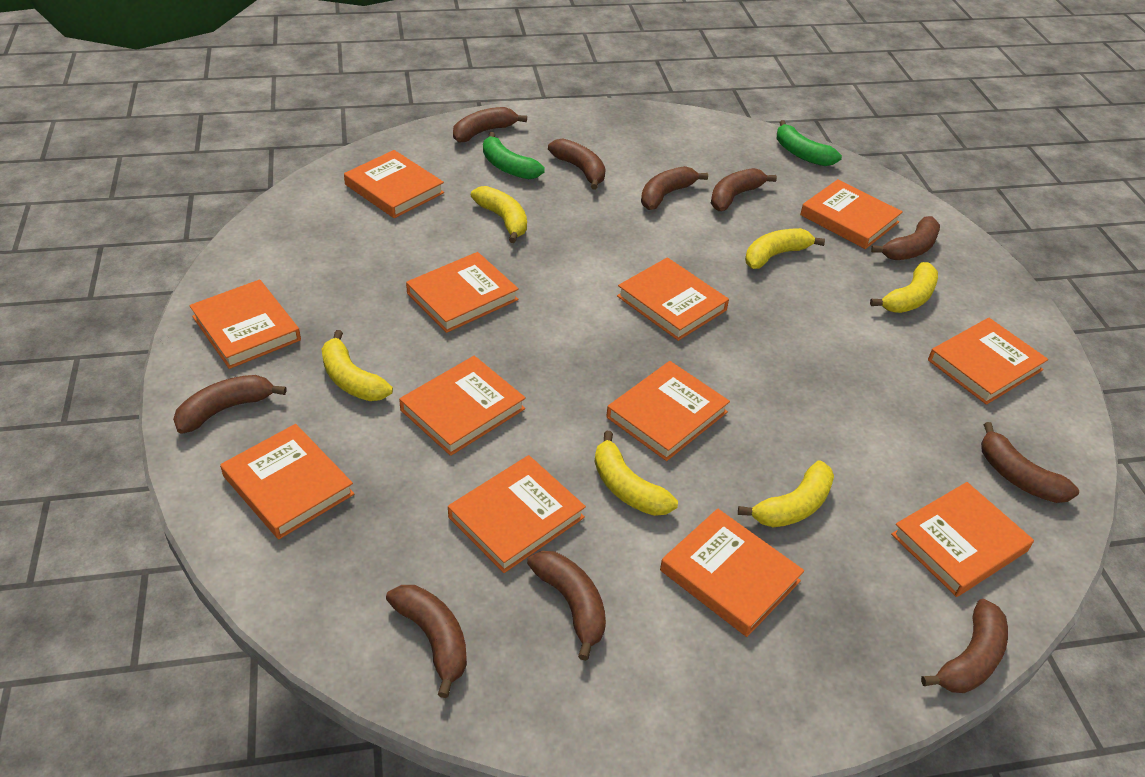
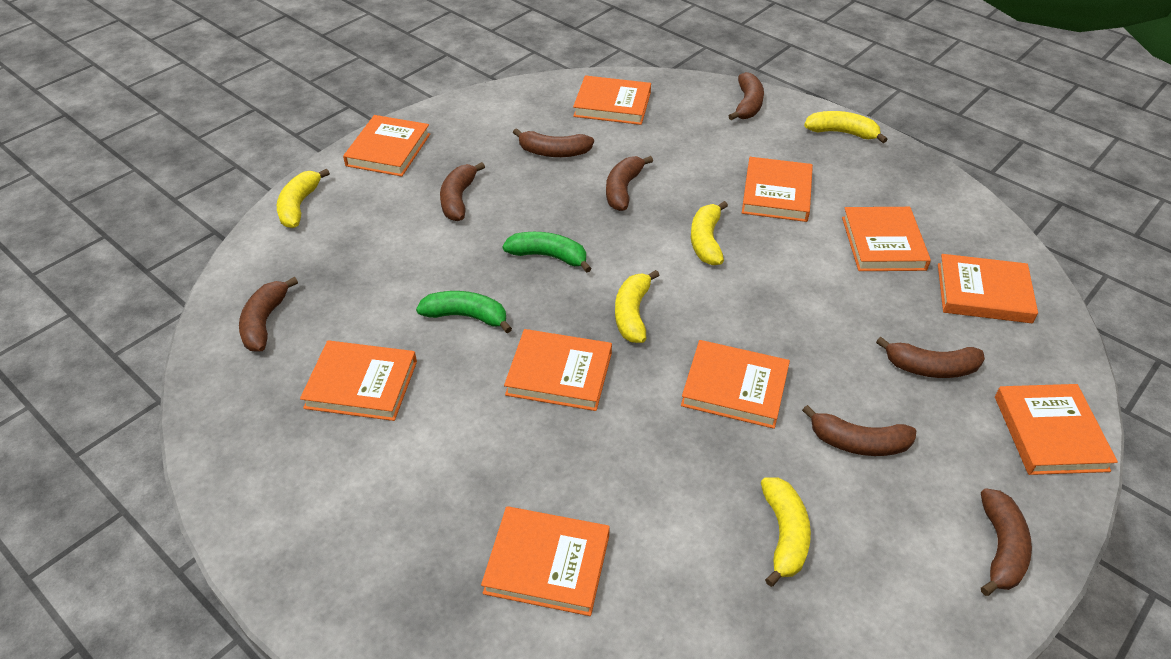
brown banana: 10 -> 8
orange book: 12 -> 10
yellow banana: 6 -> 5

